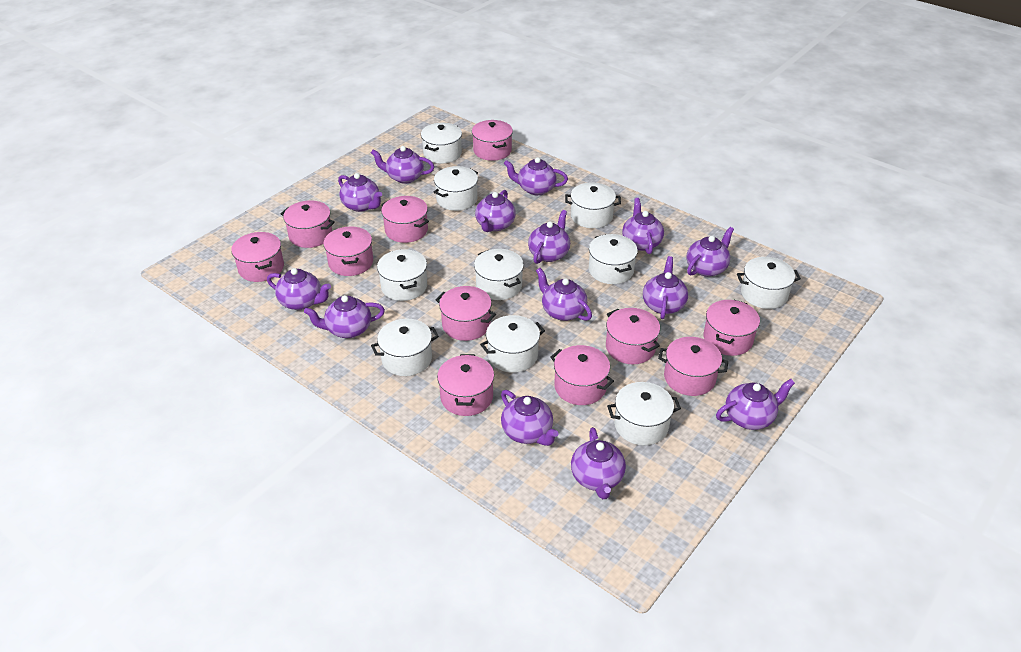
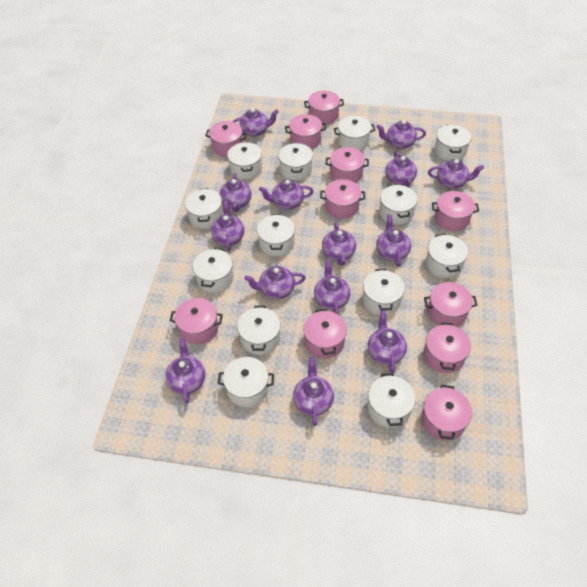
white pot: 10 -> 13

